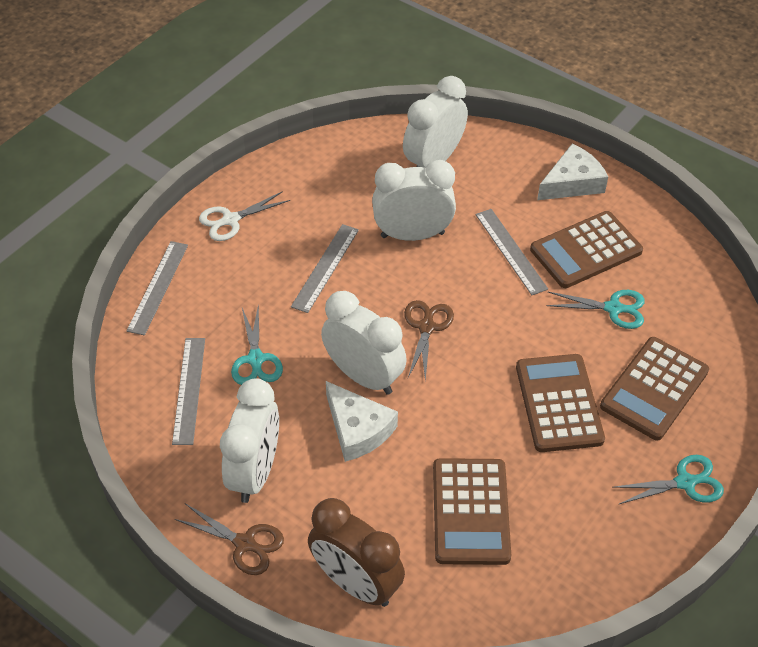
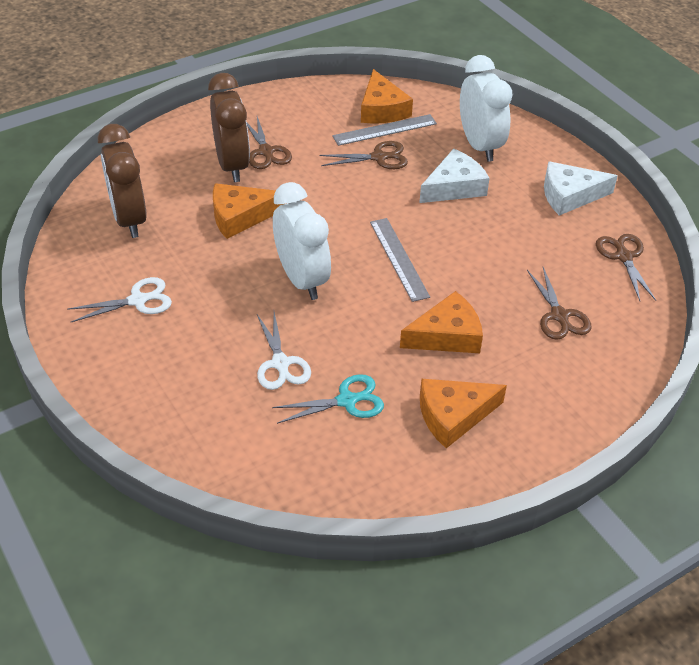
brown calculator: 4 -> 0
brown clock: 1 -> 2
brown scissors: 2 -> 4
grey ruler: 4 -> 2
orange cheese: 0 -> 4
turquoise scissors: 3 -> 1
white clock: 4 -> 2
white scissors: 1 -> 2

